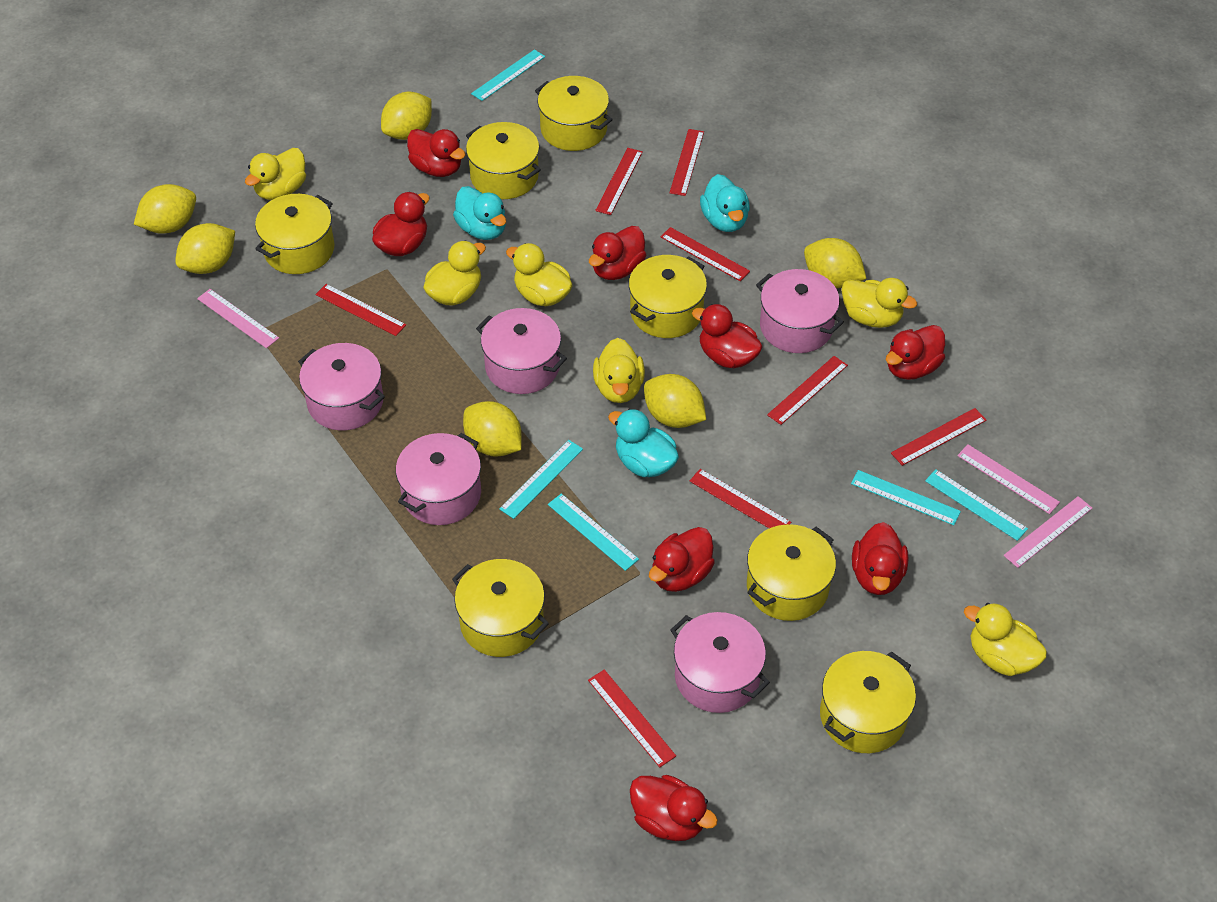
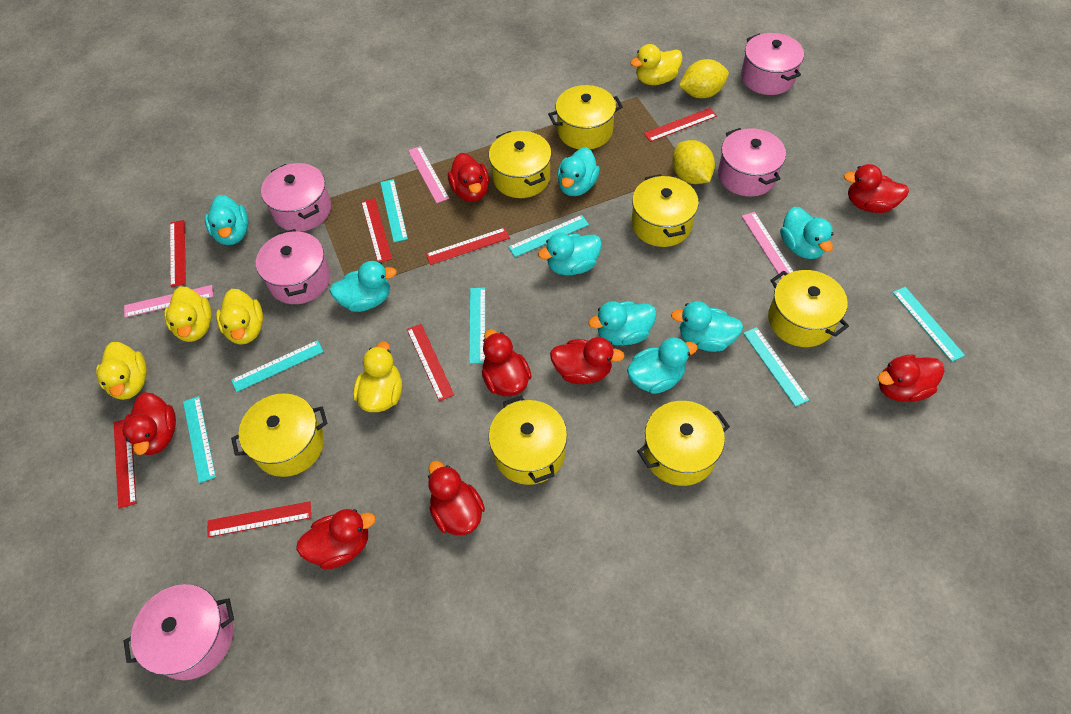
red ruler: 8 -> 7
turquoise duck: 3 -> 8
turquoise ruler: 5 -> 7
yellow duck: 6 -> 5
yellow lemon: 6 -> 2

